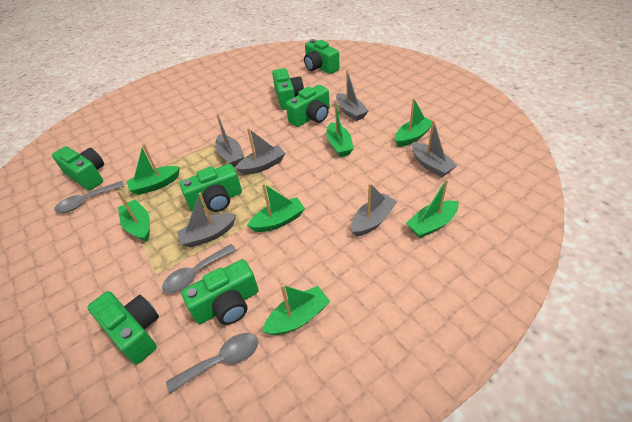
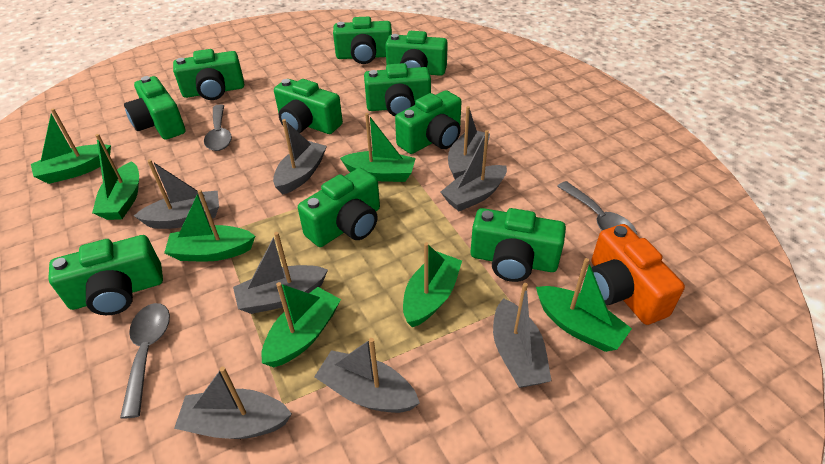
green camera: 7 -> 10
grey boat: 6 -> 8
orange camera: 0 -> 1

